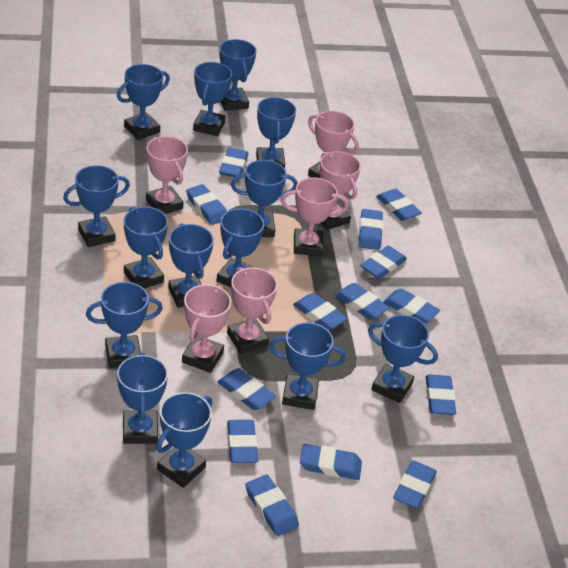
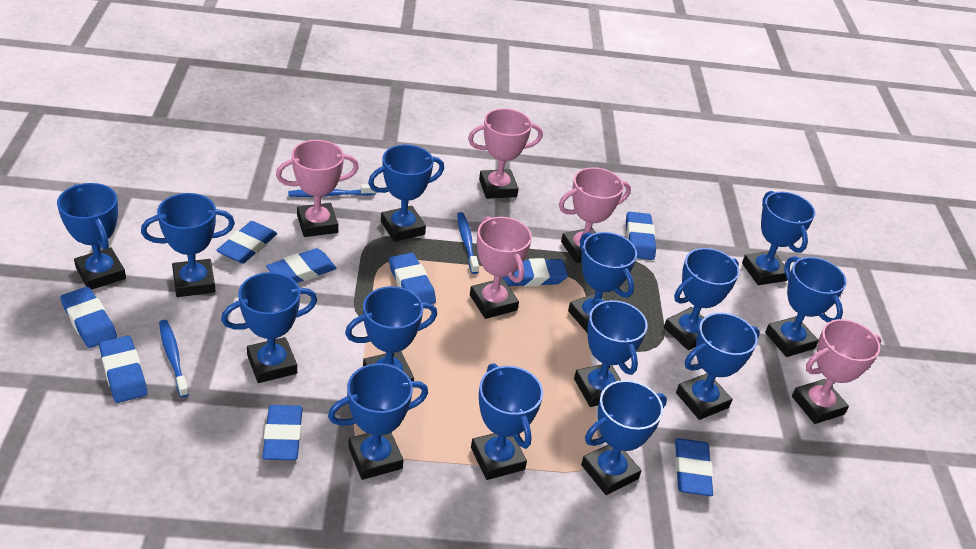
blue eraser: 14 -> 9
blue toothbrush: 0 -> 3
pink trophy: 6 -> 5

